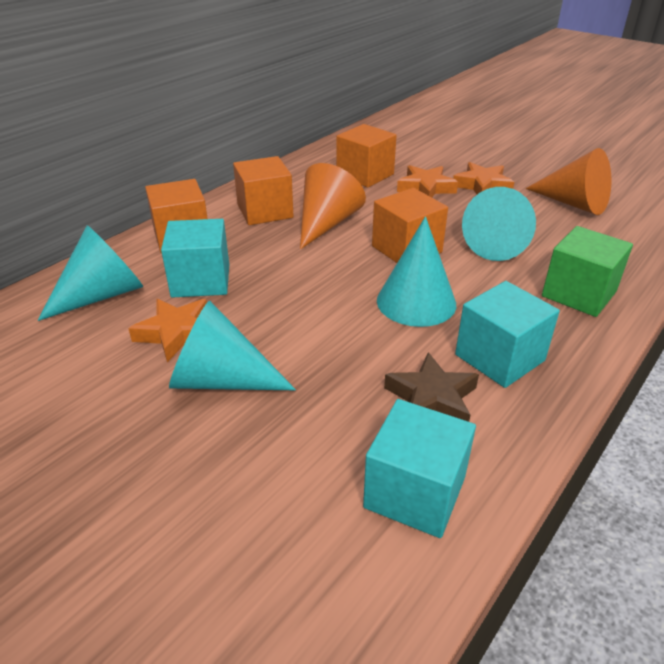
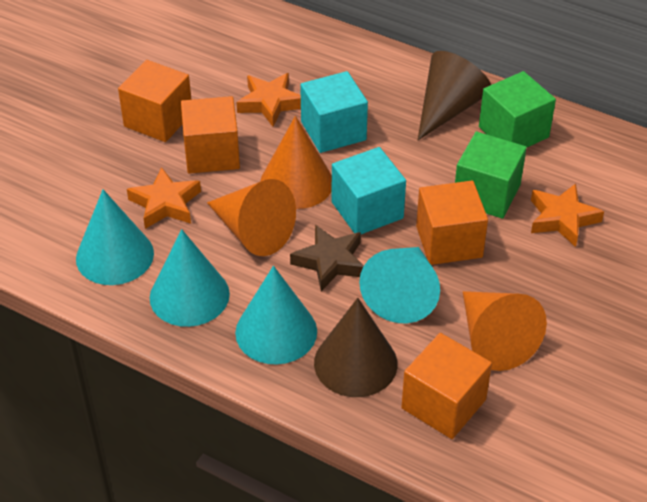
brown cone: 0 -> 2
green cube: 1 -> 2
orange cone: 2 -> 3
turquoise cube: 3 -> 2

